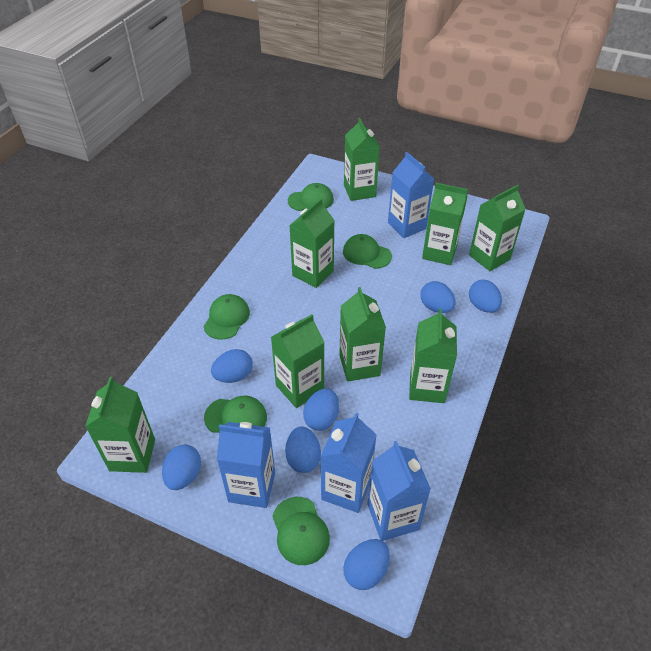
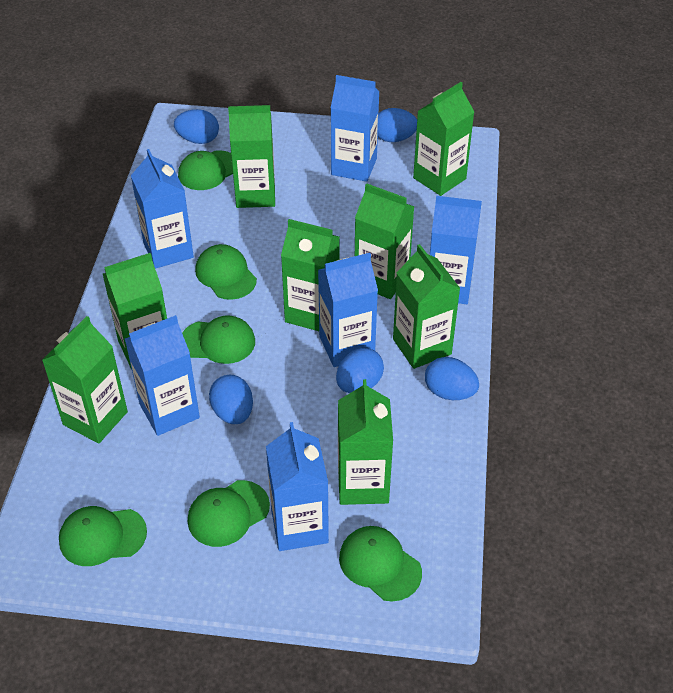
blue carton: 4 -> 6
blue egg: 7 -> 5
green cap: 5 -> 6

